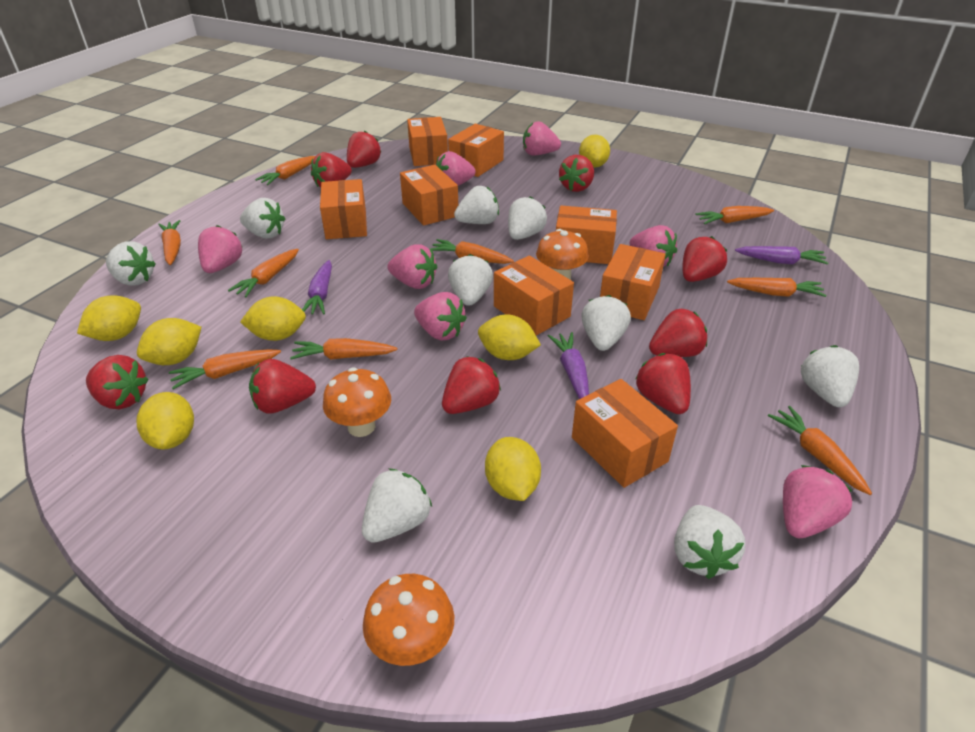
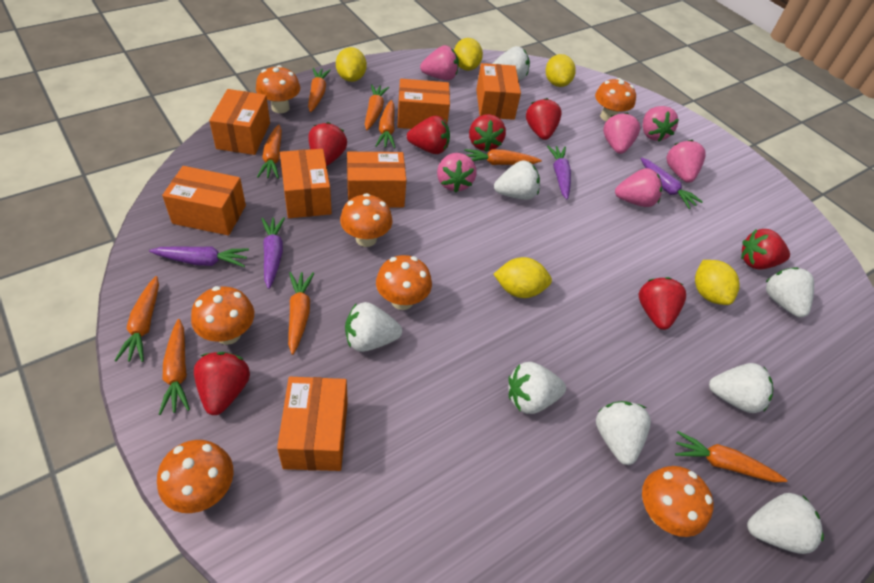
orange box: 8 -> 7
orange mushroom: 3 -> 7
pink strawberry: 7 -> 6
purple carrot: 3 -> 4
red strawberry: 9 -> 7
white strawberry: 9 -> 8
yellow lemon: 7 -> 5

